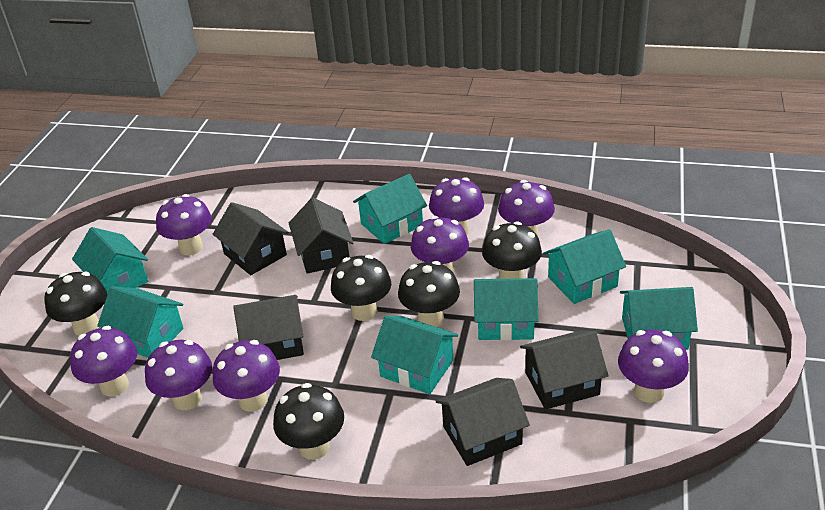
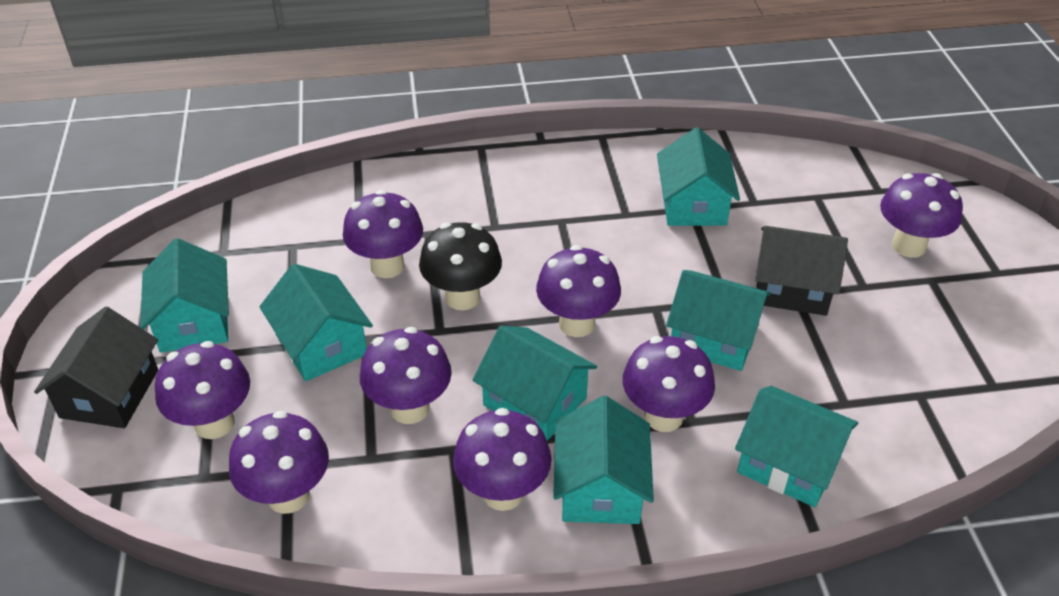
black house: 5 -> 2
black mushroom: 5 -> 1

